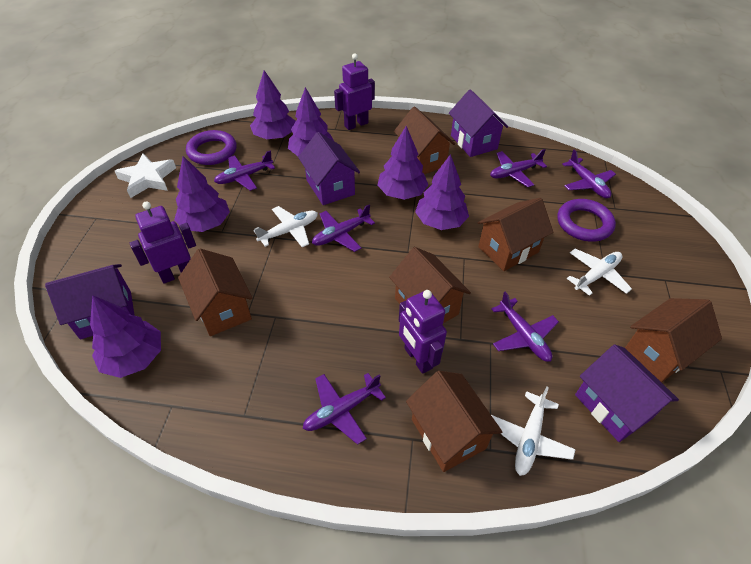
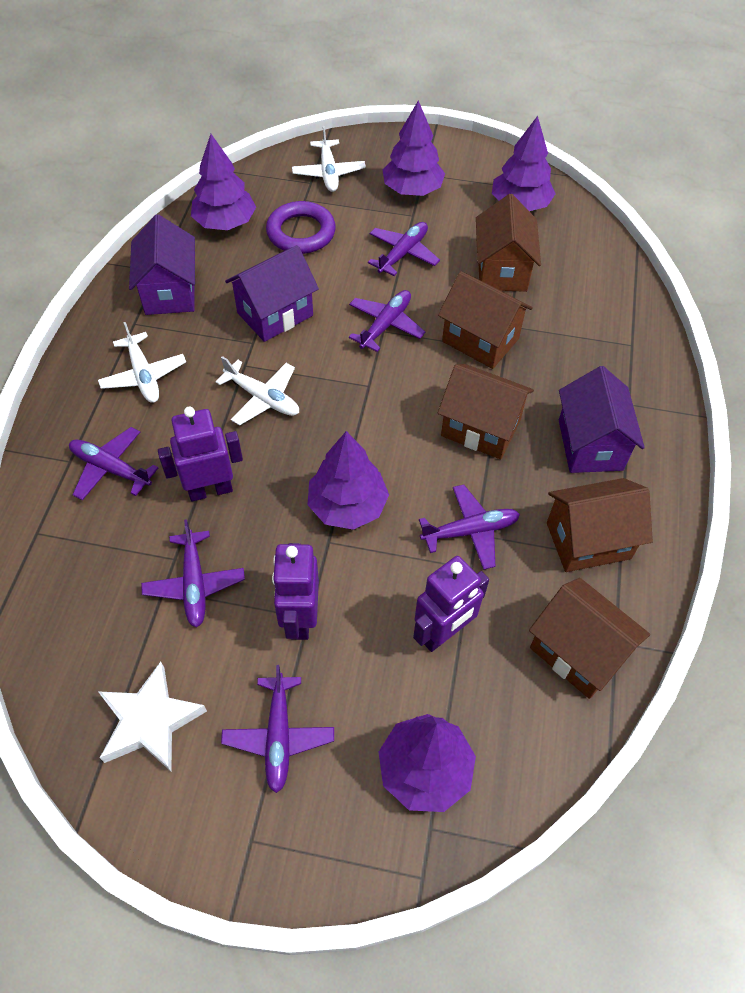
brown house: 6 -> 5
purple house: 4 -> 3
purple ring: 2 -> 1
purple tree: 6 -> 5

